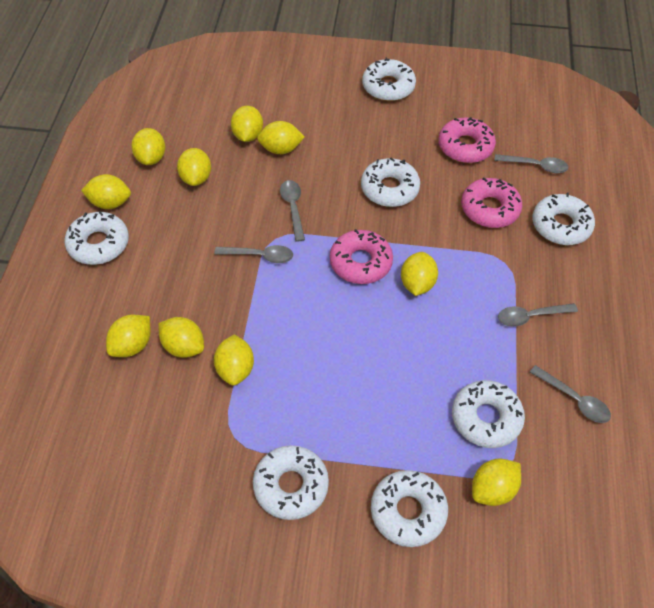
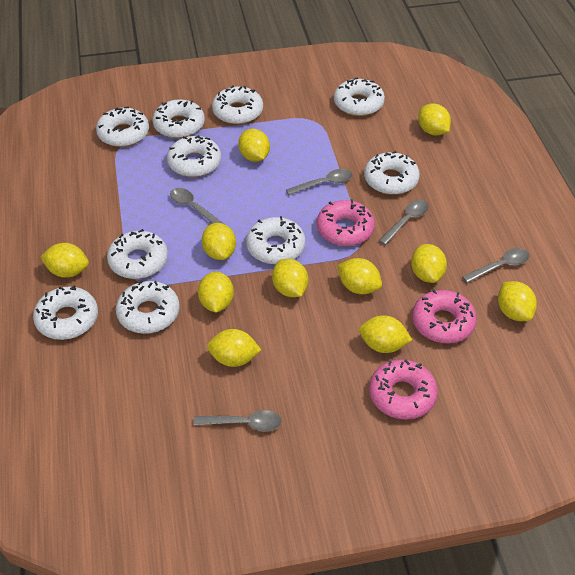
white donut: 7 -> 10
yellow lemon: 10 -> 11

